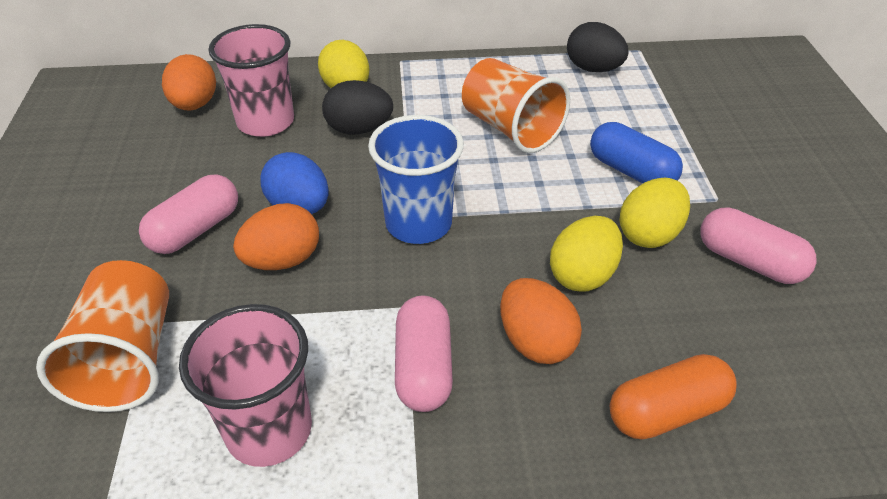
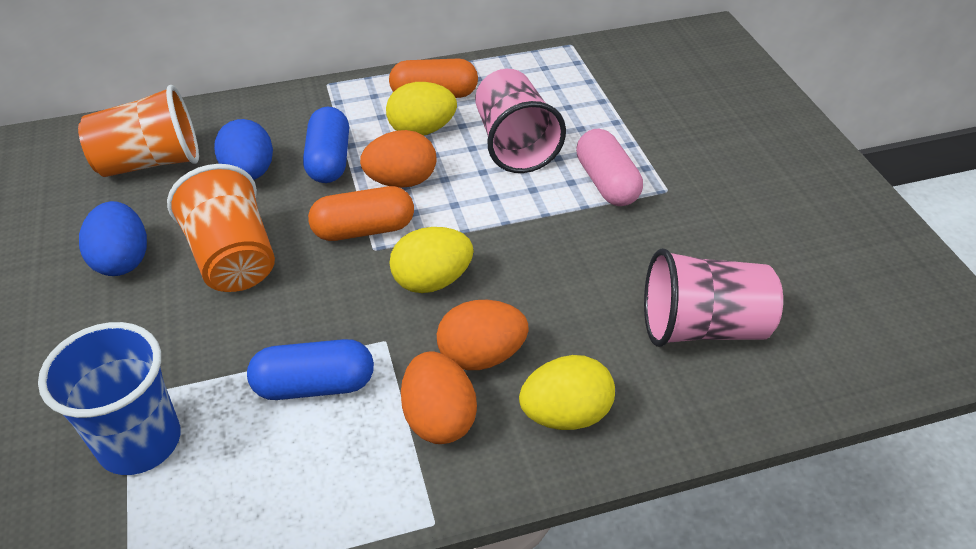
black egg: 2 -> 0
blue capsule: 1 -> 2
blue egg: 1 -> 2
orange capsule: 1 -> 2
pink capsule: 3 -> 1

